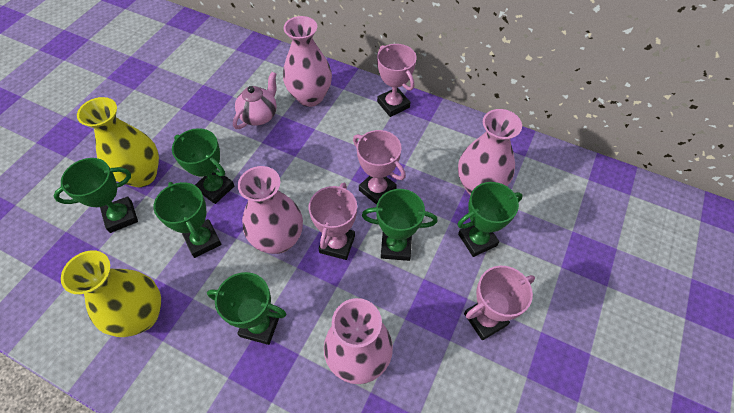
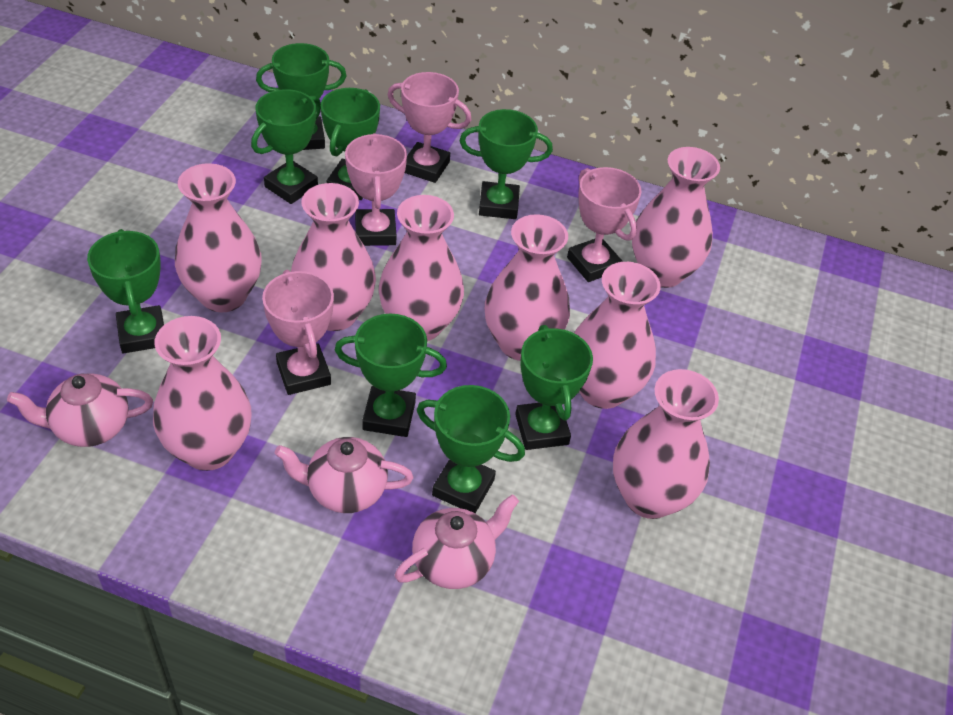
green trophy: 6 -> 8
pink teapot: 1 -> 3
pink vase: 4 -> 8
yellow vase: 2 -> 0

